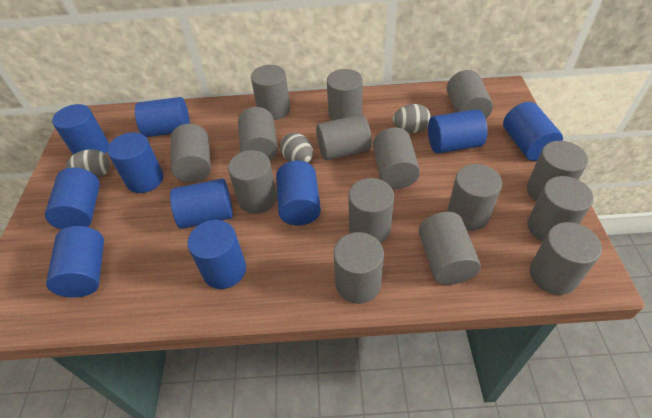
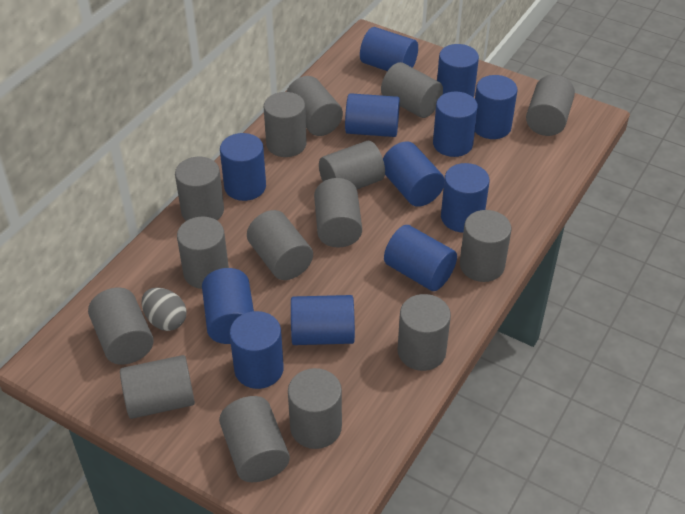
blue cylinder: 10 -> 12
grey egg: 3 -> 1

